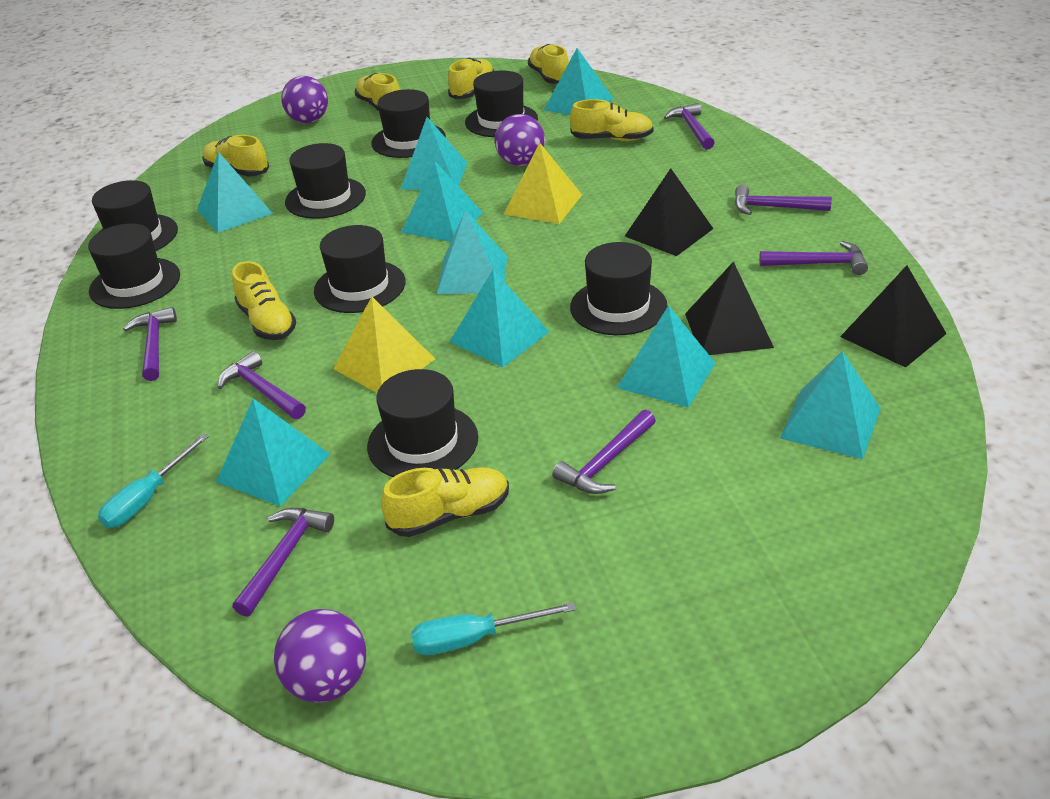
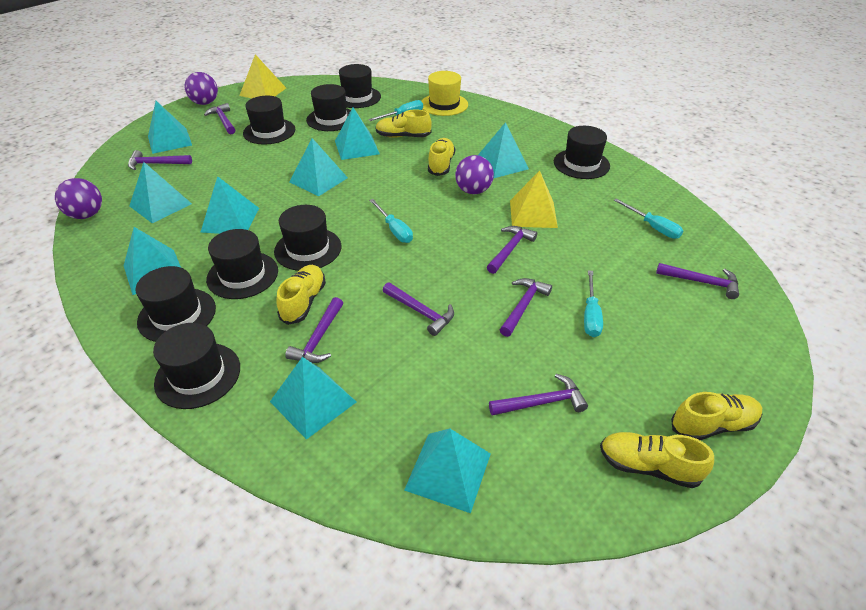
black pyramid: 3 -> 0
purple hammer: 7 -> 8
turquoise screwdriver: 2 -> 4
yellow hat: 0 -> 1
yellow shoe: 7 -> 5

